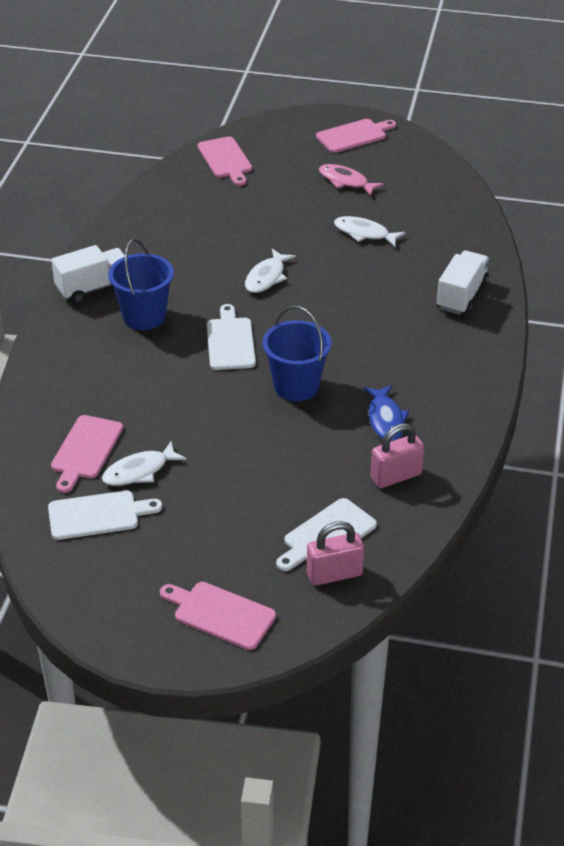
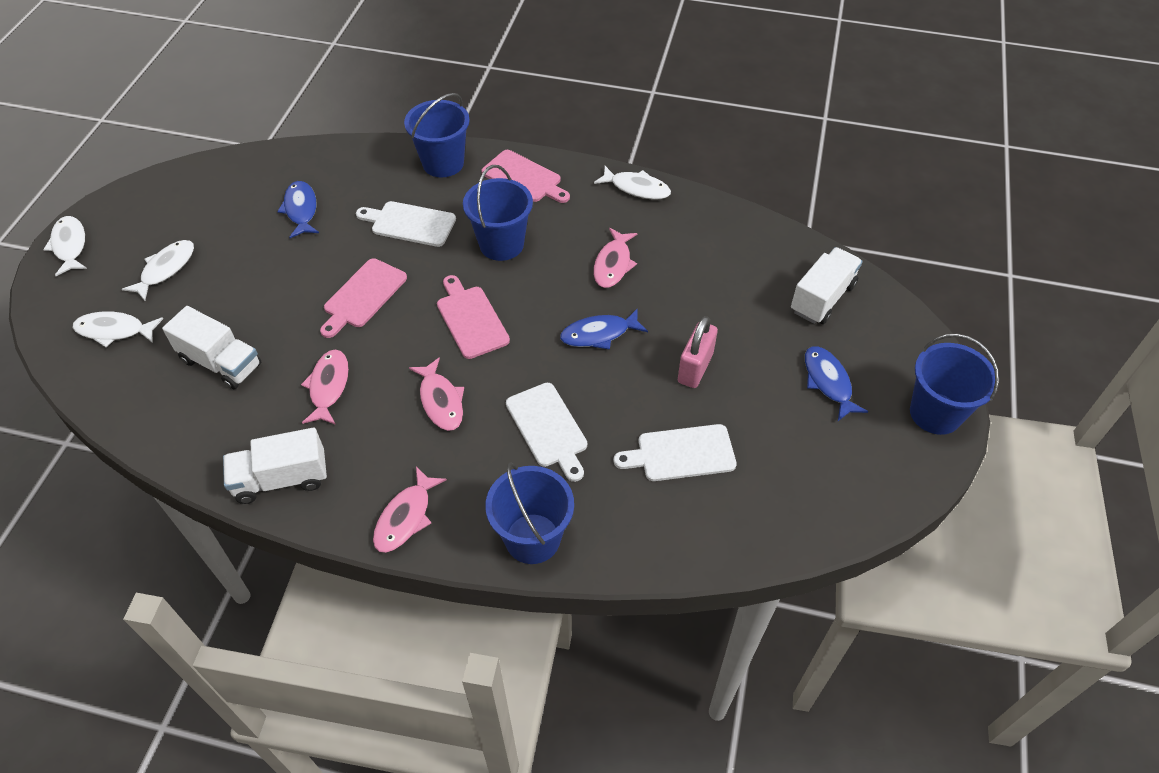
blue bucket: 2 -> 4
blue fish: 1 -> 3
pink cutting board: 4 -> 3
pink fish: 1 -> 4
pink padlock: 2 -> 1
white fish: 3 -> 4
white truck: 2 -> 3

